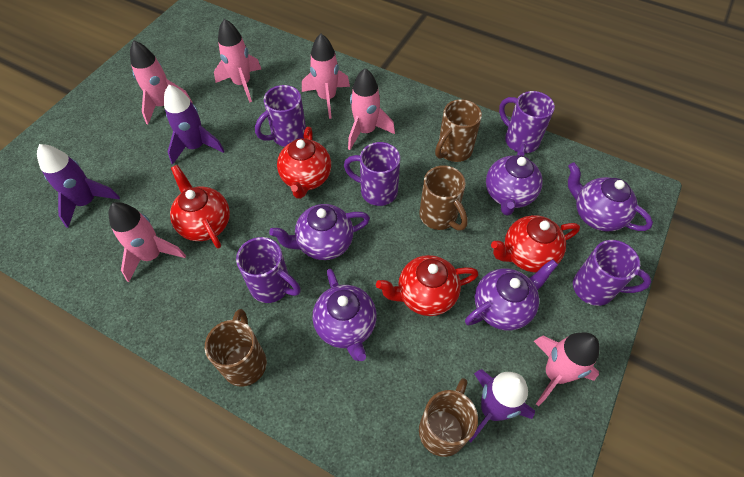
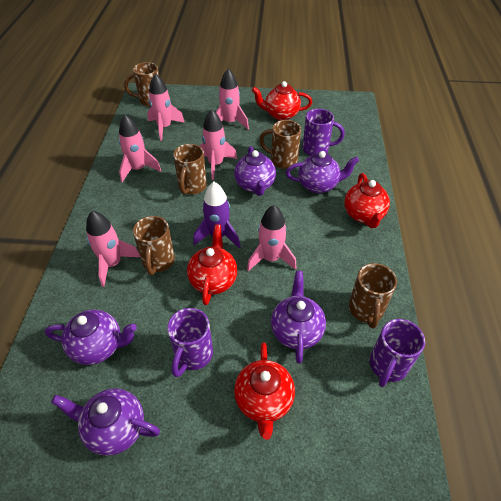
brown mug: 4 -> 5
purple mug: 5 -> 3
purple rocket: 3 -> 1

